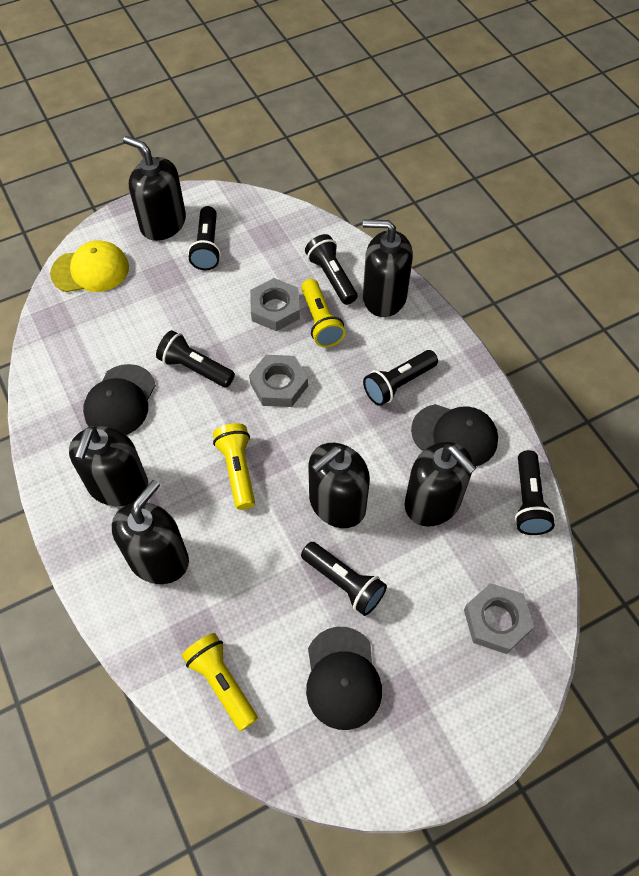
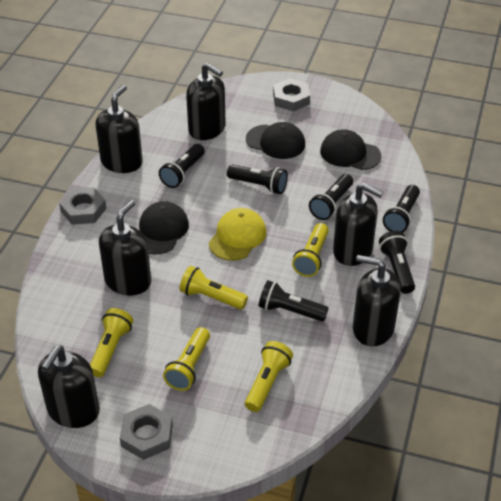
yellow flashlight: 3 -> 5

